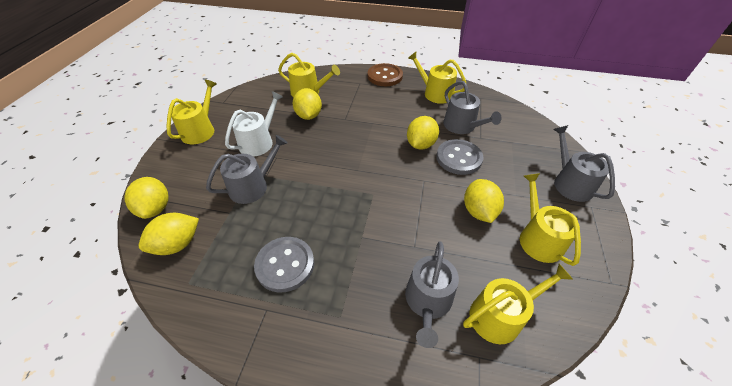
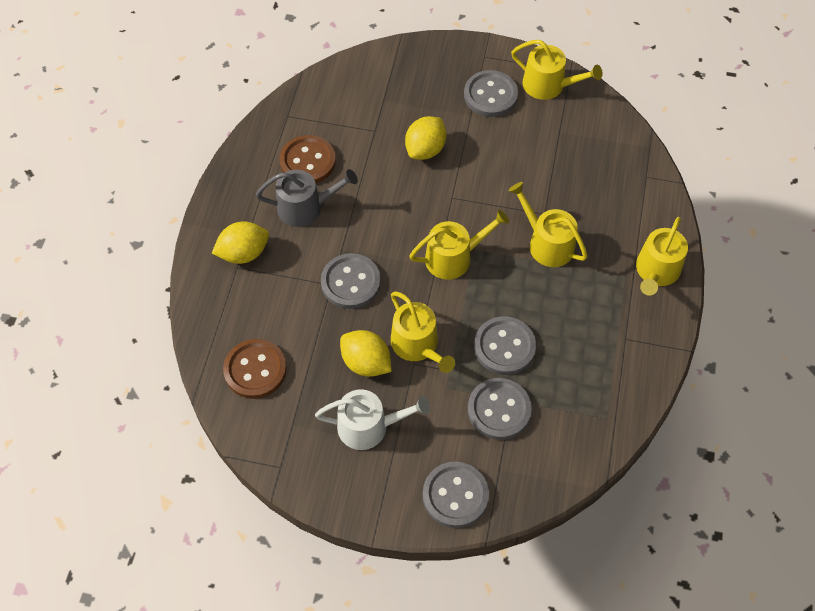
brown button: 1 -> 2
grey button: 2 -> 5
grey watering can: 4 -> 1
yellow lemon: 5 -> 3

